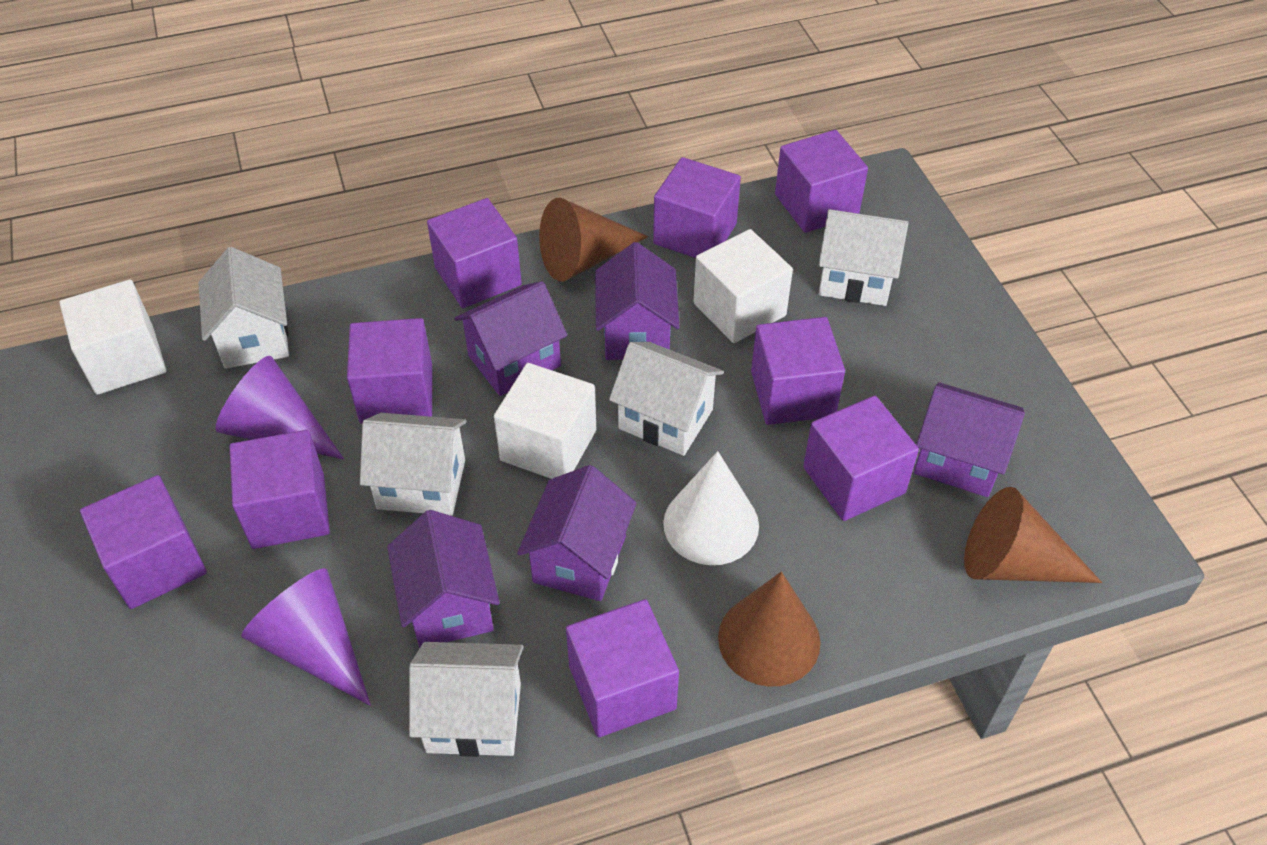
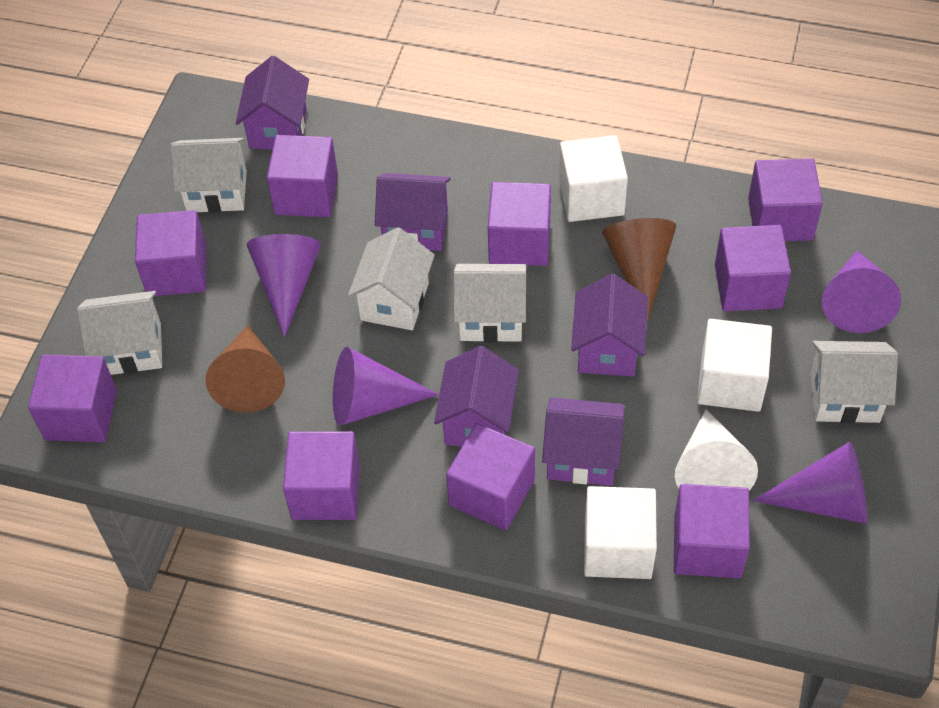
brown cone: 3 -> 2
purple cone: 2 -> 4

